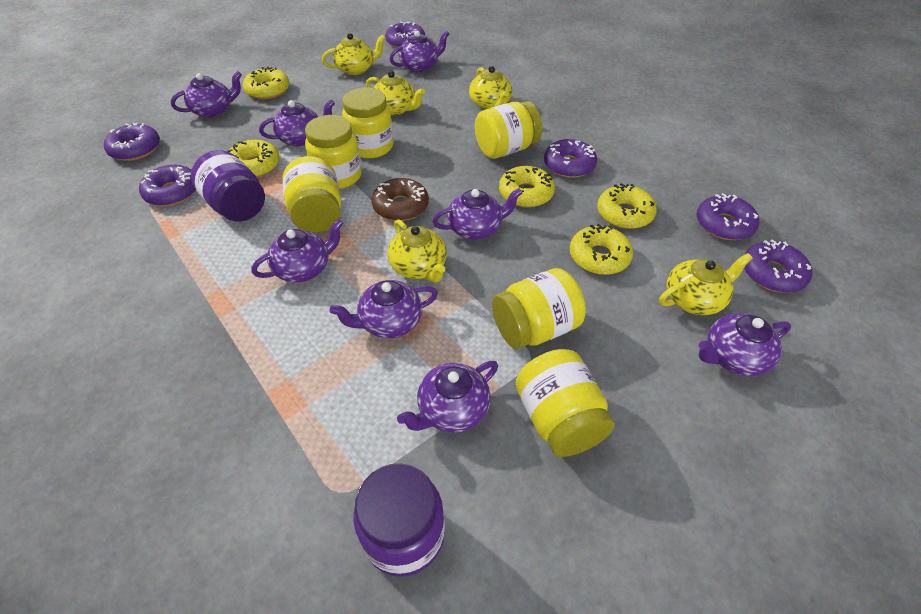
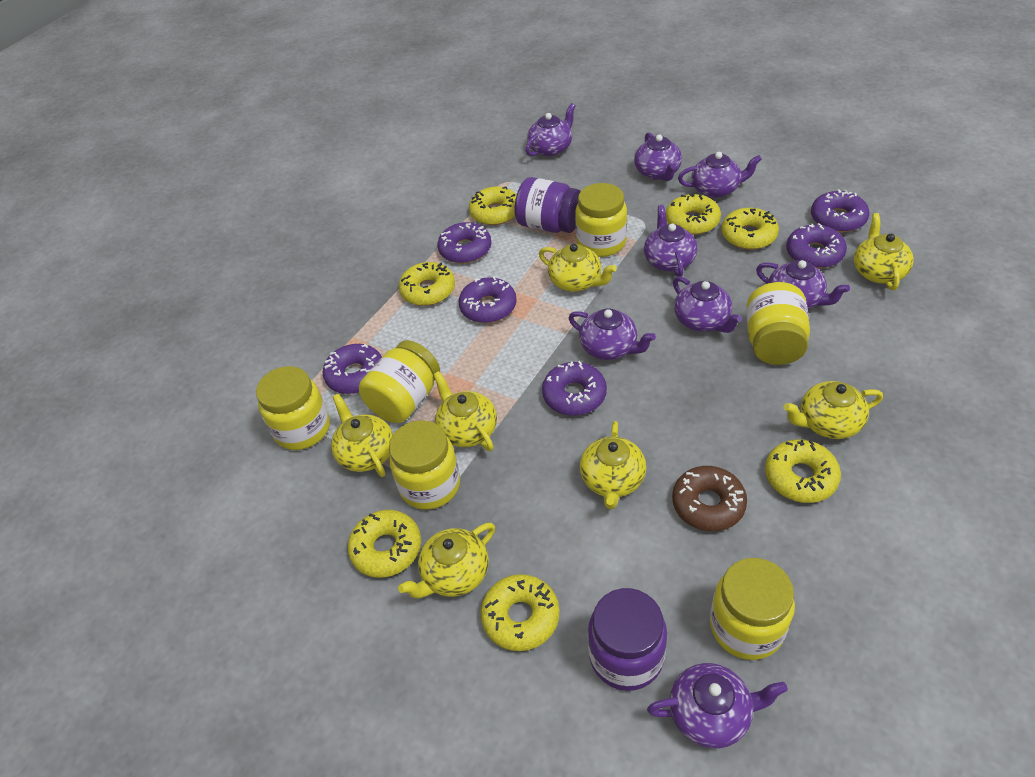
yellow donut: 5 -> 7
yellow teapot: 5 -> 7

